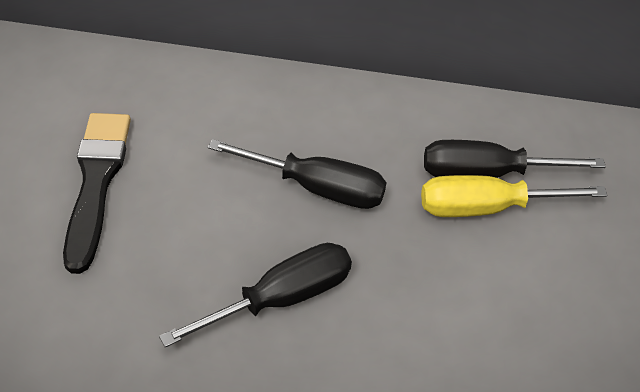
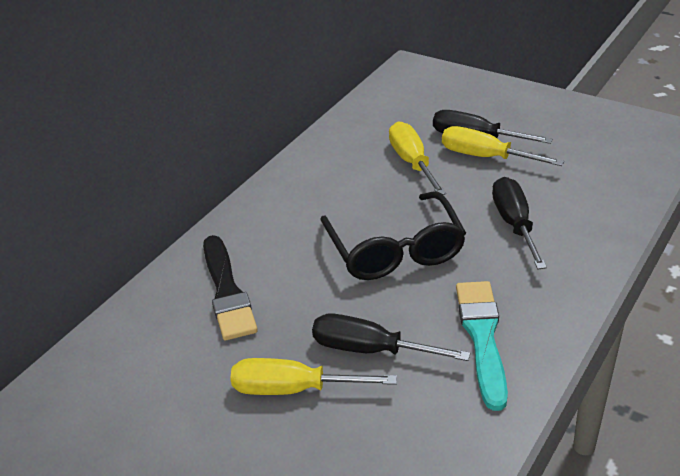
black glasses: 0 -> 1
turquoise brush: 0 -> 1
yellow screwdriver: 1 -> 3

